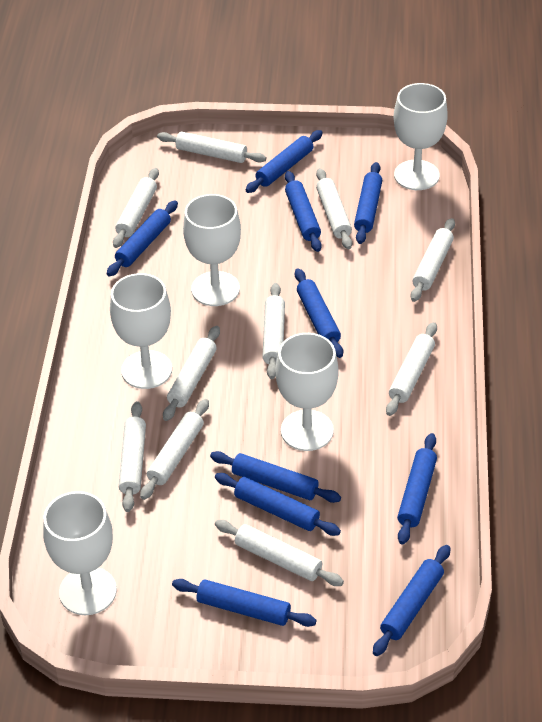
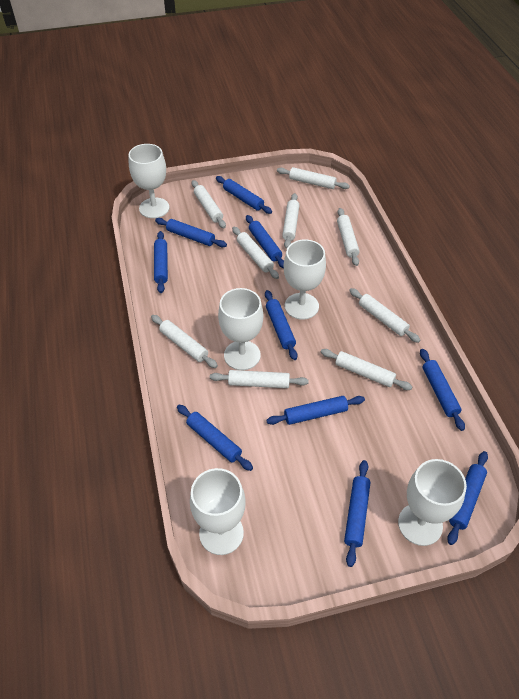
white rolling pin: 10 -> 9

